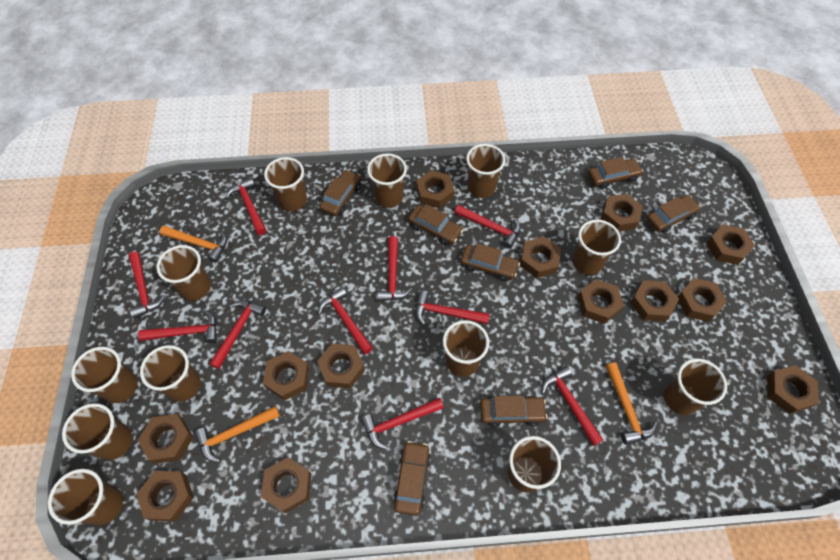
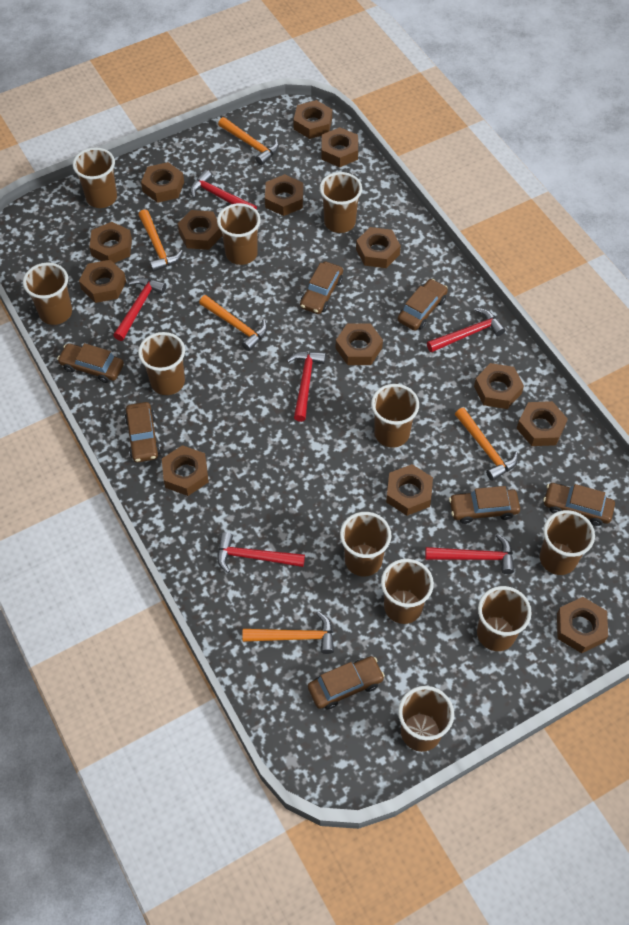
brown cup: 12 -> 11
brown nut: 13 -> 14
orange hammer: 3 -> 5
red hammer: 10 -> 6

